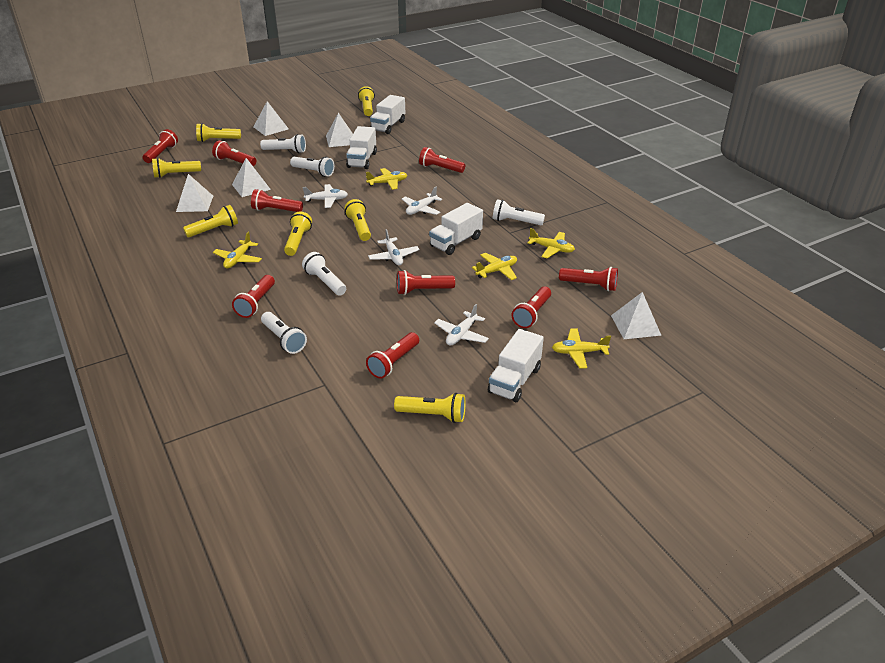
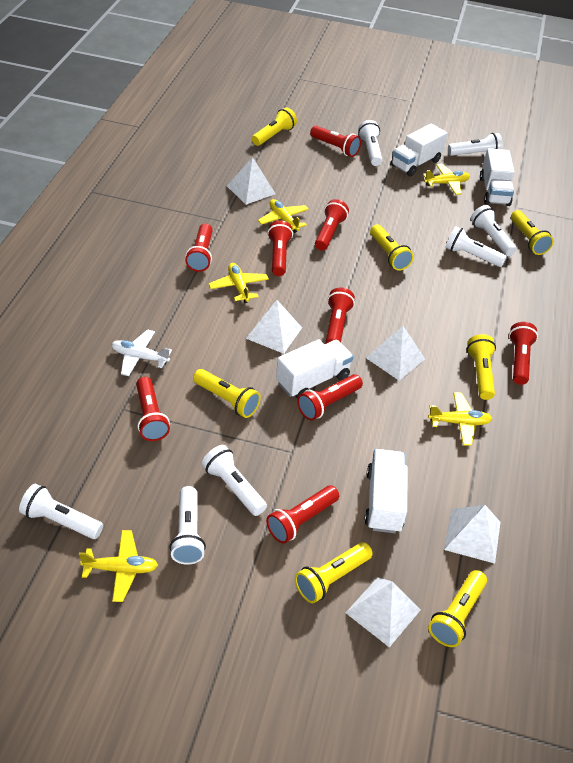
white flashlight: 5 -> 7
white plane: 4 -> 1

